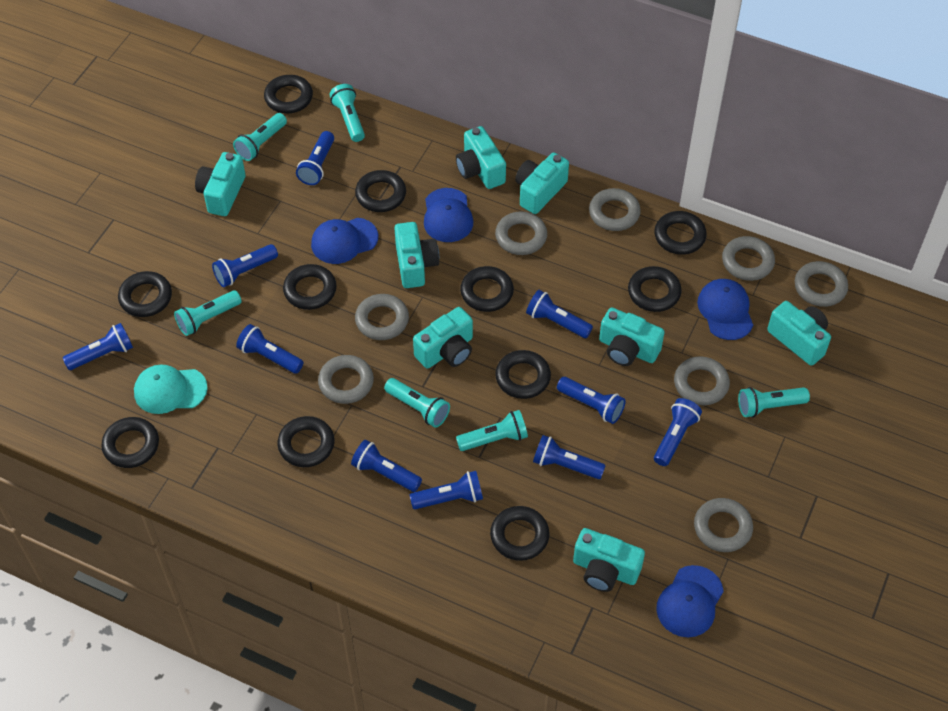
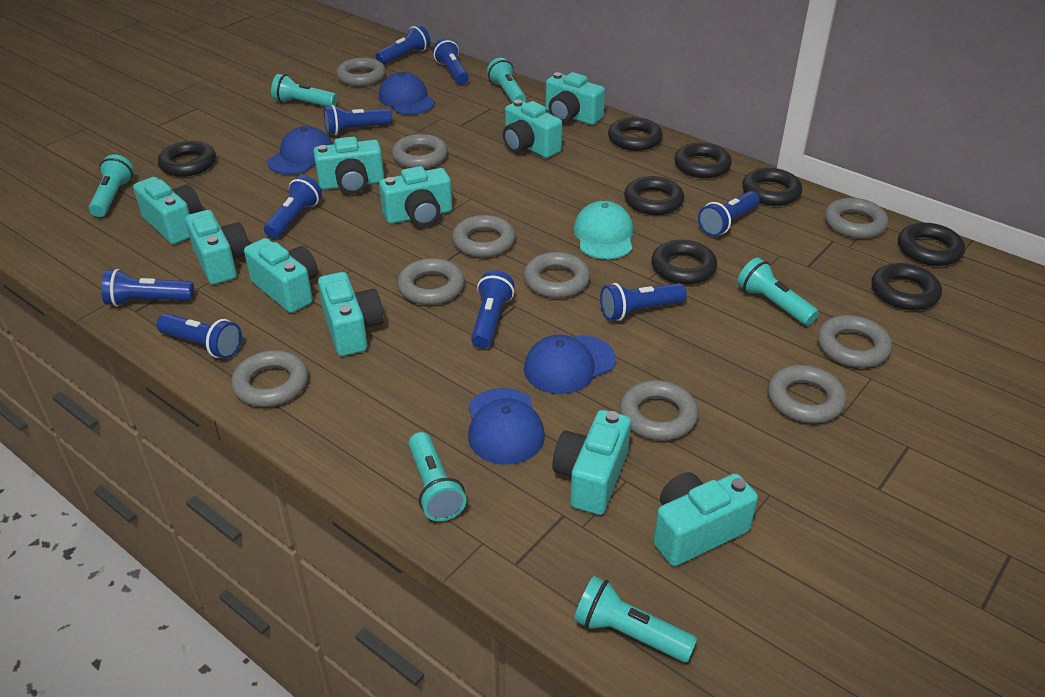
black ring: 11 -> 8
blue flashlight: 10 -> 9
grey ring: 8 -> 10
turquoise camera: 8 -> 10

